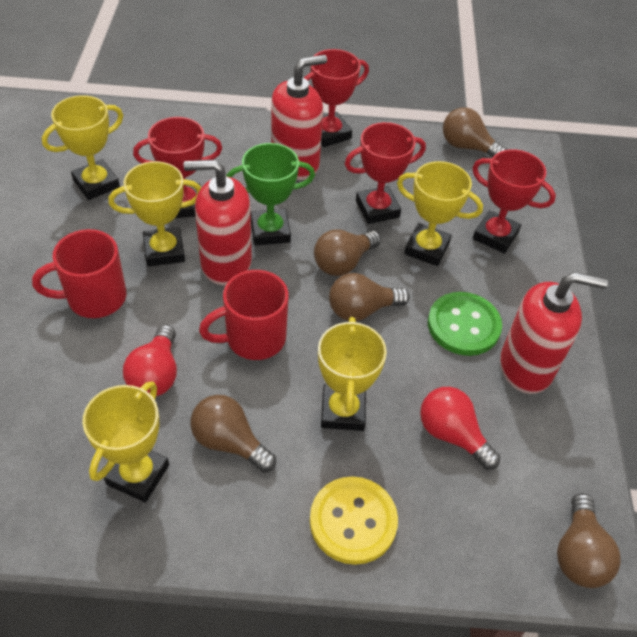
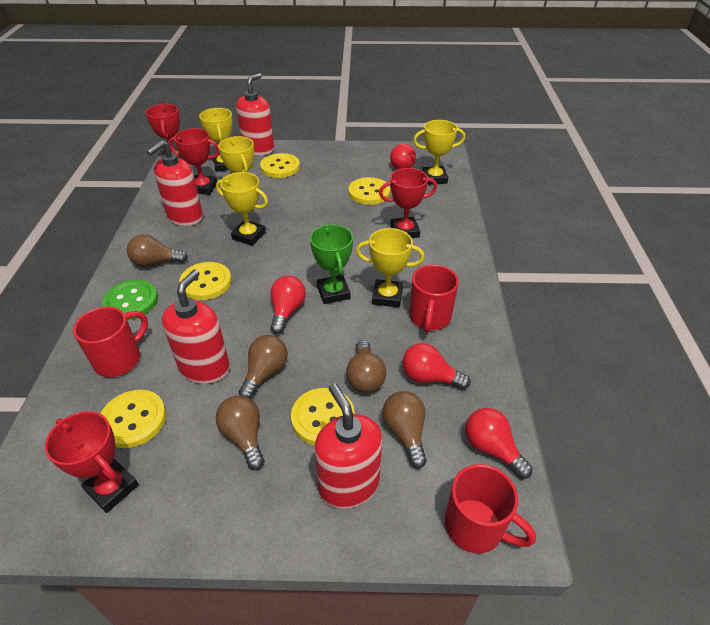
red light bulb: 2 -> 4
red mug: 2 -> 3
red soap dispenser: 3 -> 4
yellow button: 1 -> 5

